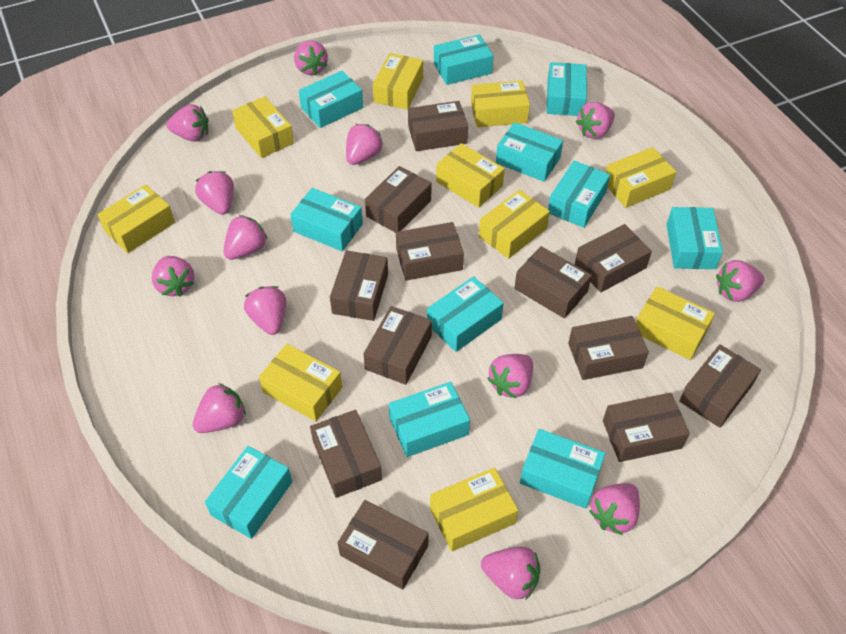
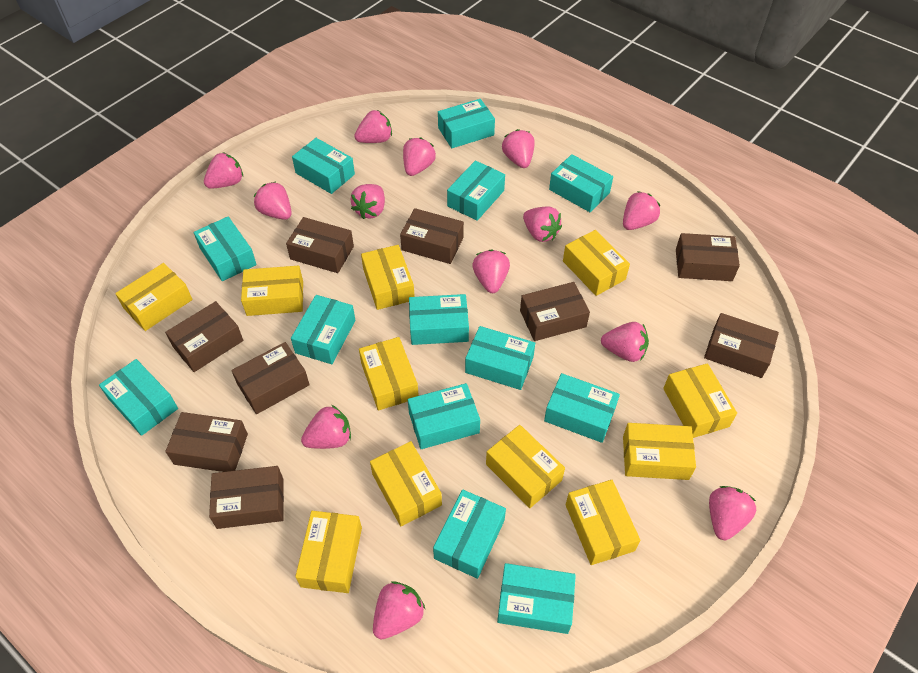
brown box: 12 -> 9
turquoise box: 11 -> 13
yellow box: 10 -> 11

